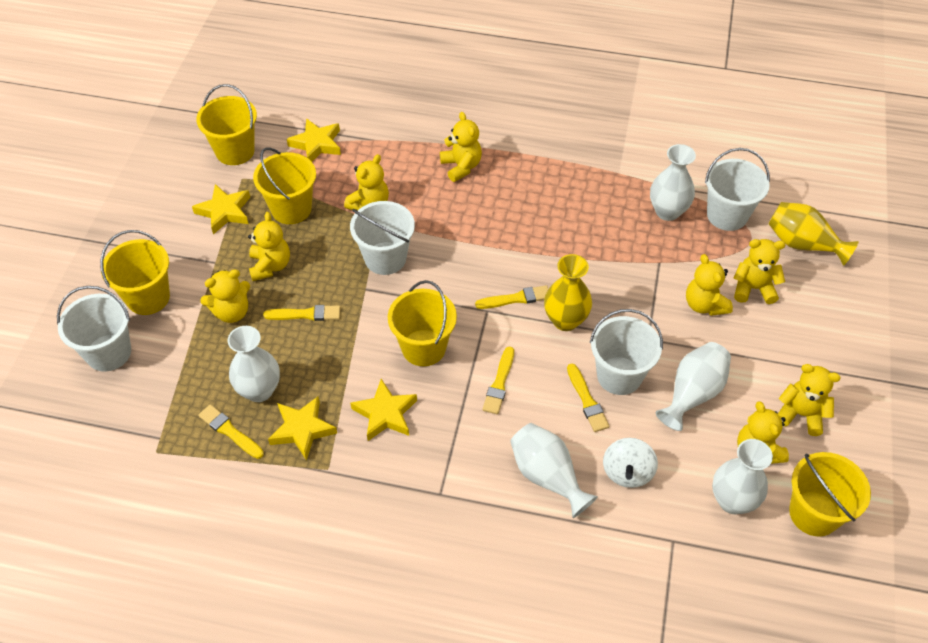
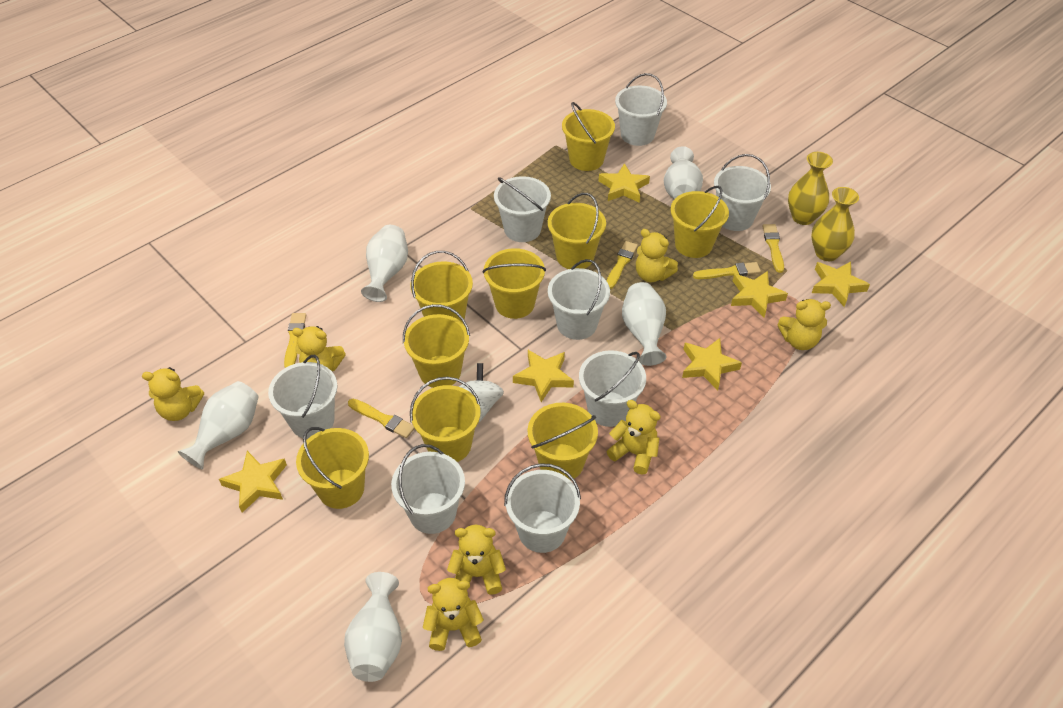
white bucket: 4 -> 8
yellow bucket: 5 -> 9
yellow star: 4 -> 6
yellow teddy bear: 8 -> 7

